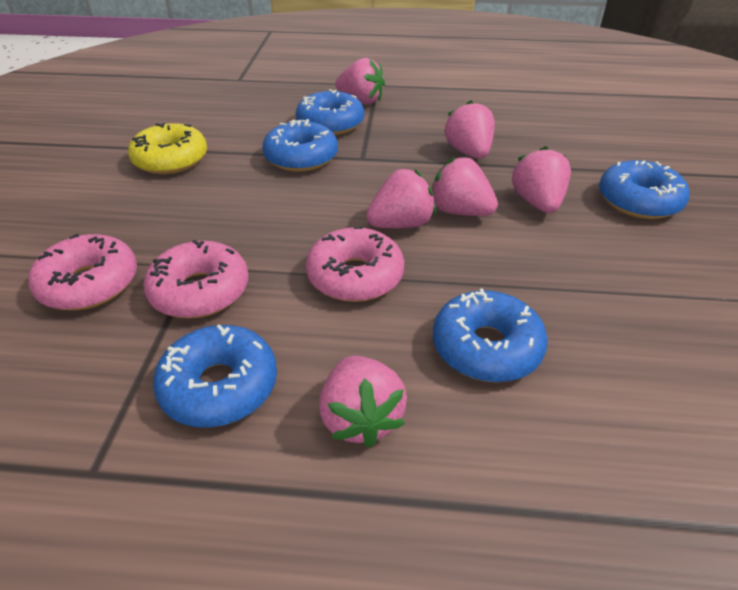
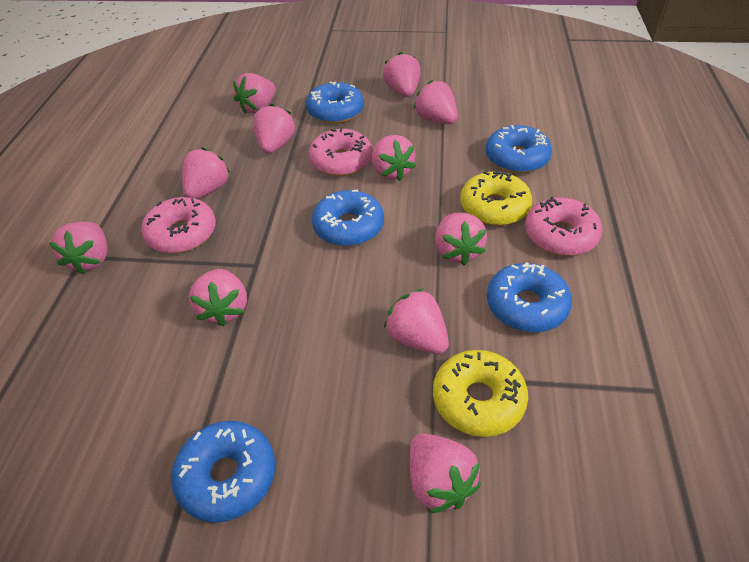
pink strawberry: 6 -> 11
yellow donut: 1 -> 2

